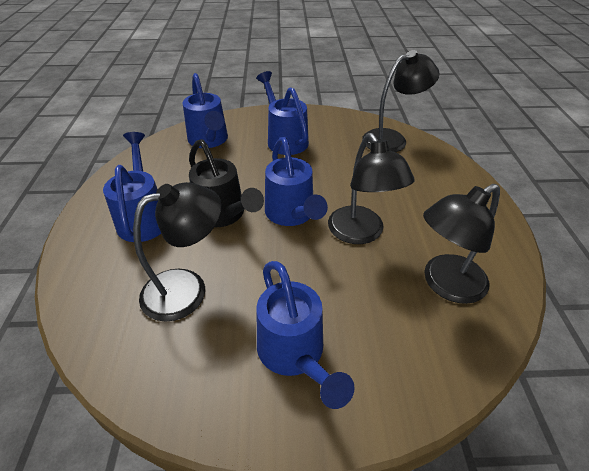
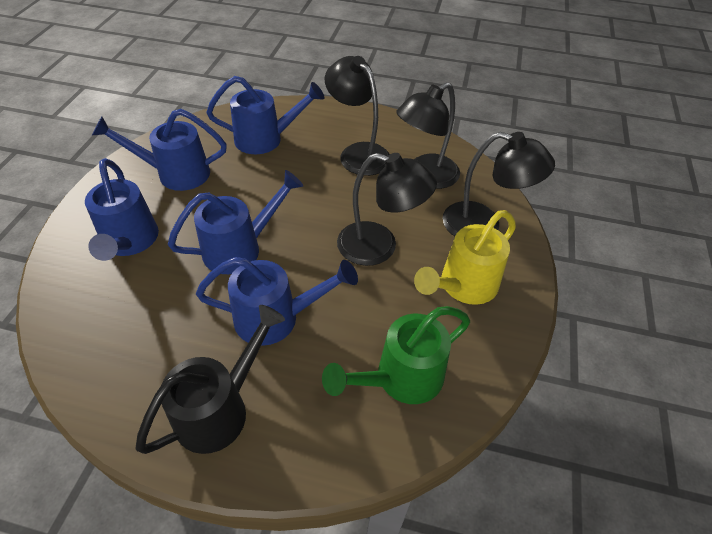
green watering can: 0 -> 1
yellow watering can: 0 -> 1

